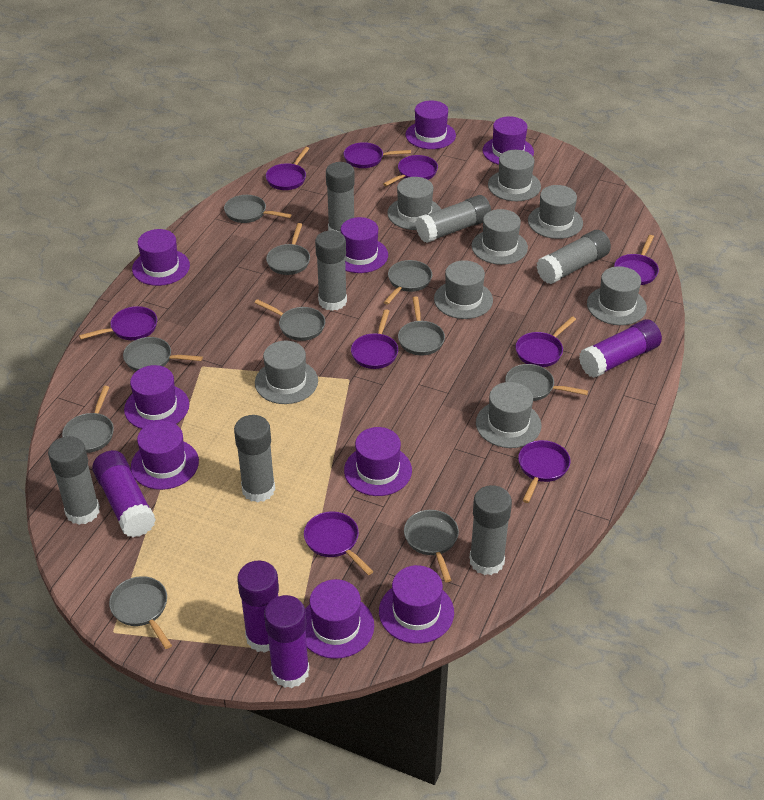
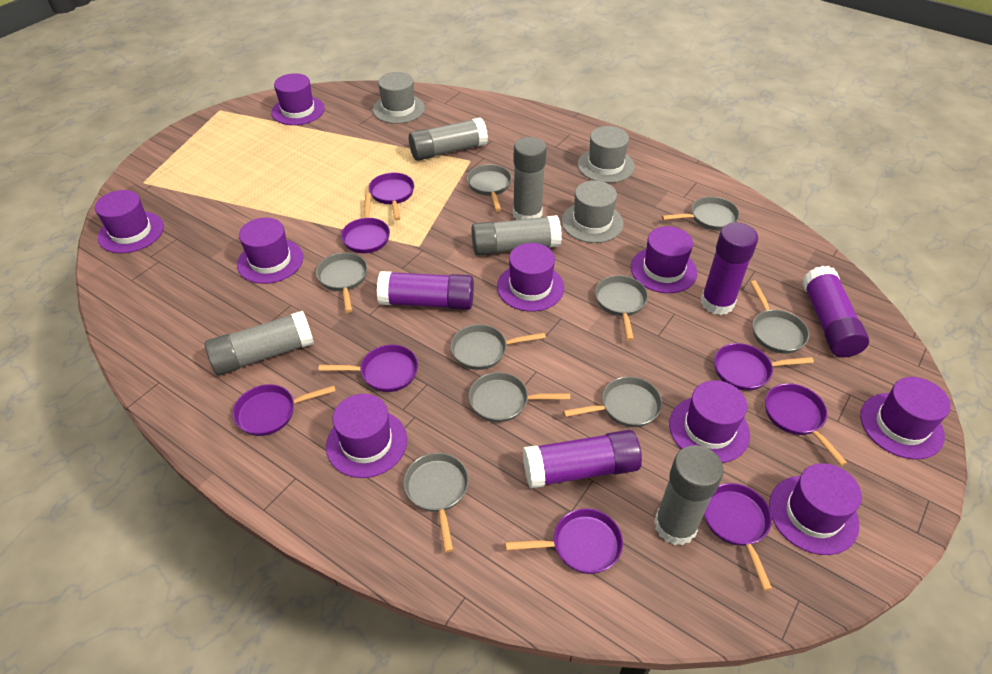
grey glue stick: 7 -> 5
grey hat: 8 -> 3
grey pan: 10 -> 9
purple pan: 9 -> 8

